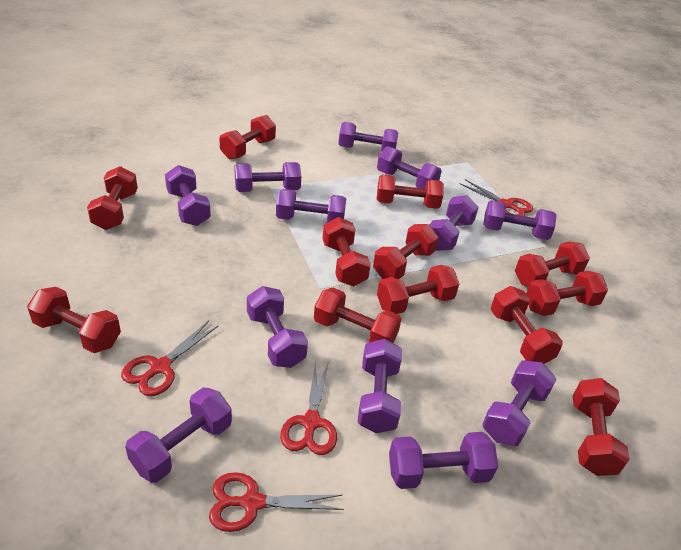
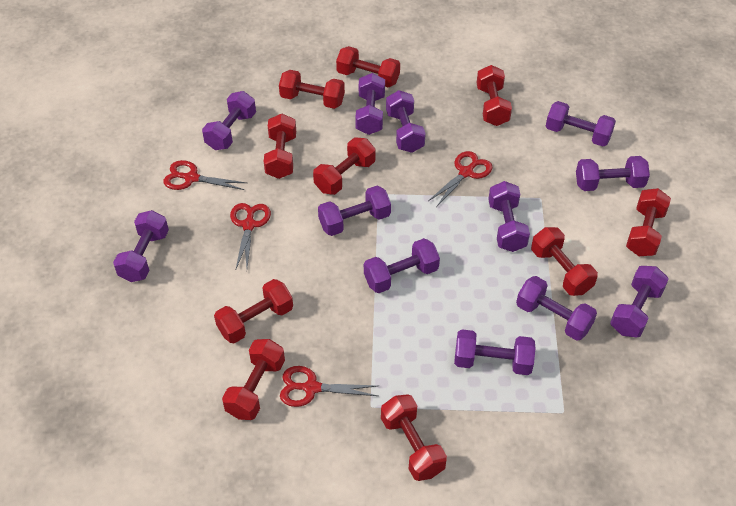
red dumbbell: 12 -> 10

